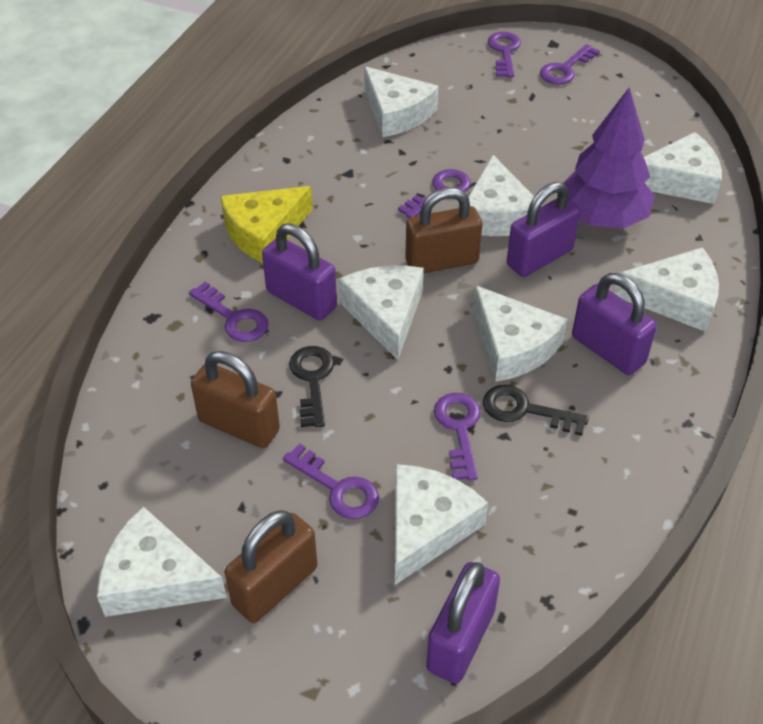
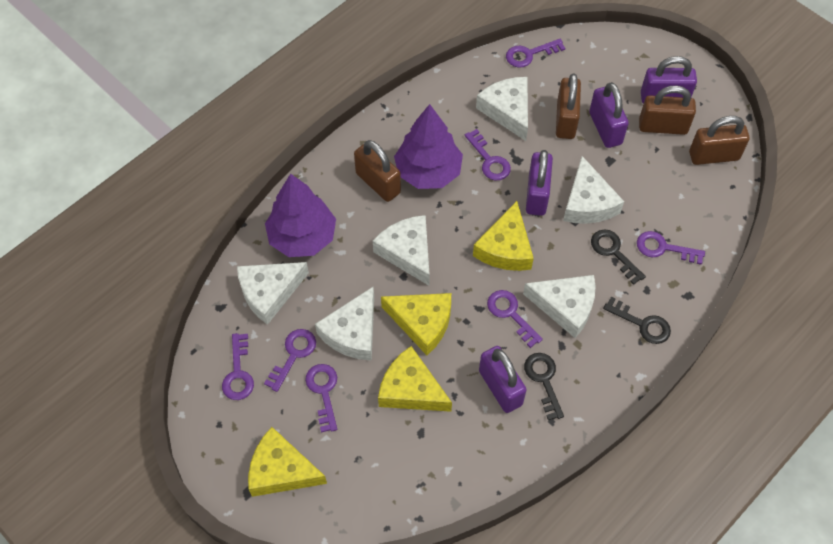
black key: 2 -> 3
brown padlock: 3 -> 4
purple key: 6 -> 7
purple tree: 1 -> 2
white cheese: 8 -> 6
yellow cheese: 1 -> 4

